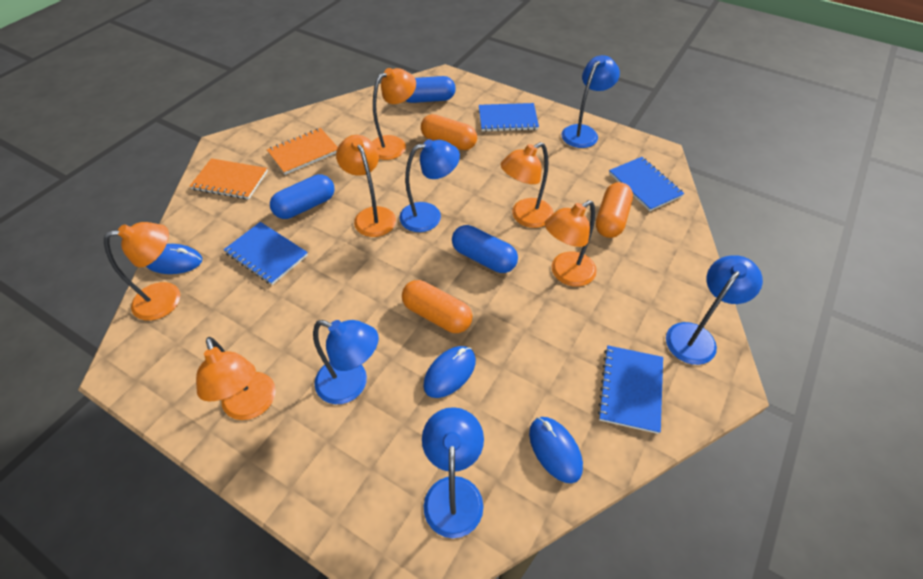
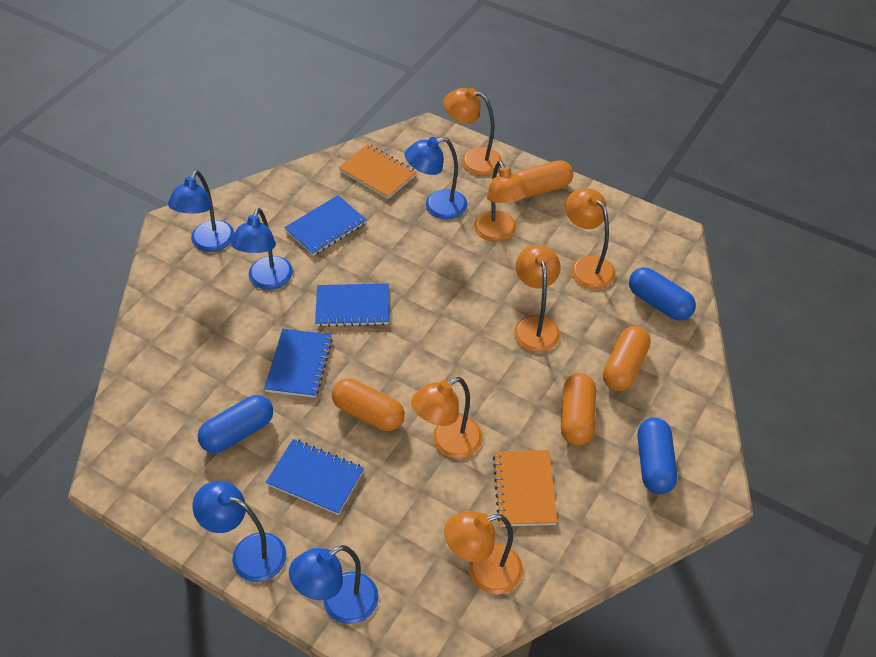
blue mouse: 3 -> 0
orange capsule: 3 -> 4

